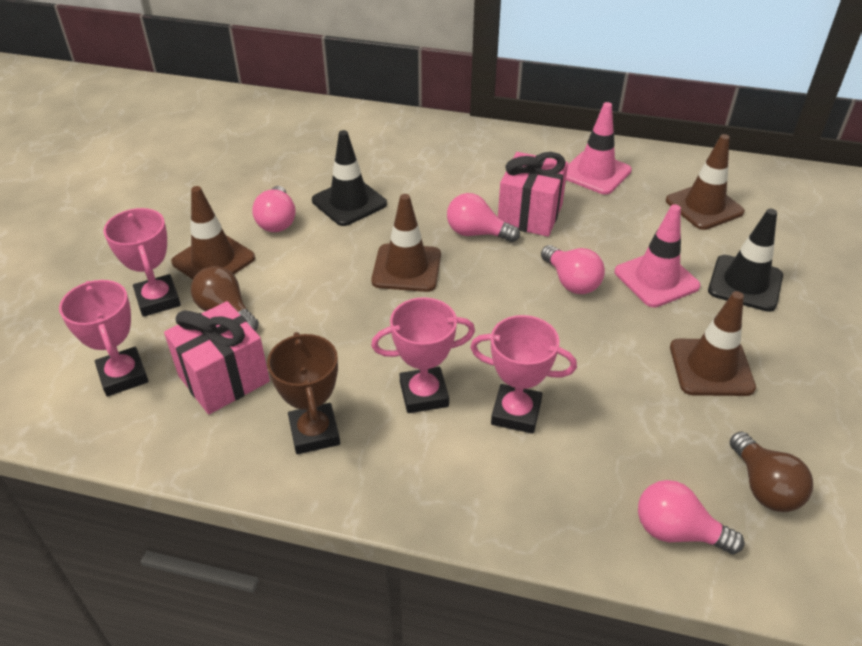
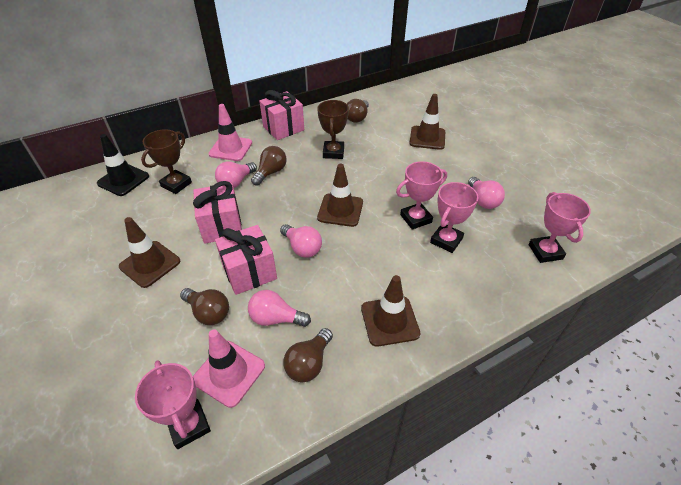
black traffic cone: 2 -> 1
brown light bulb: 2 -> 4
brown trophy: 1 -> 2
pink gift: 2 -> 3

